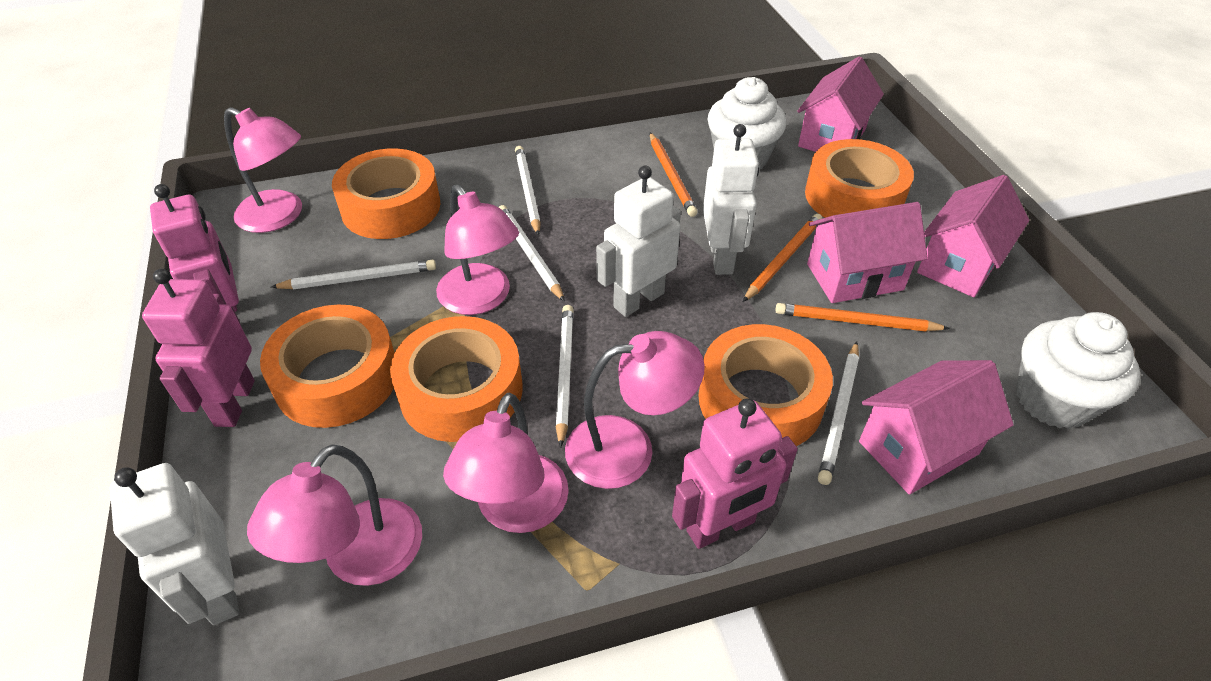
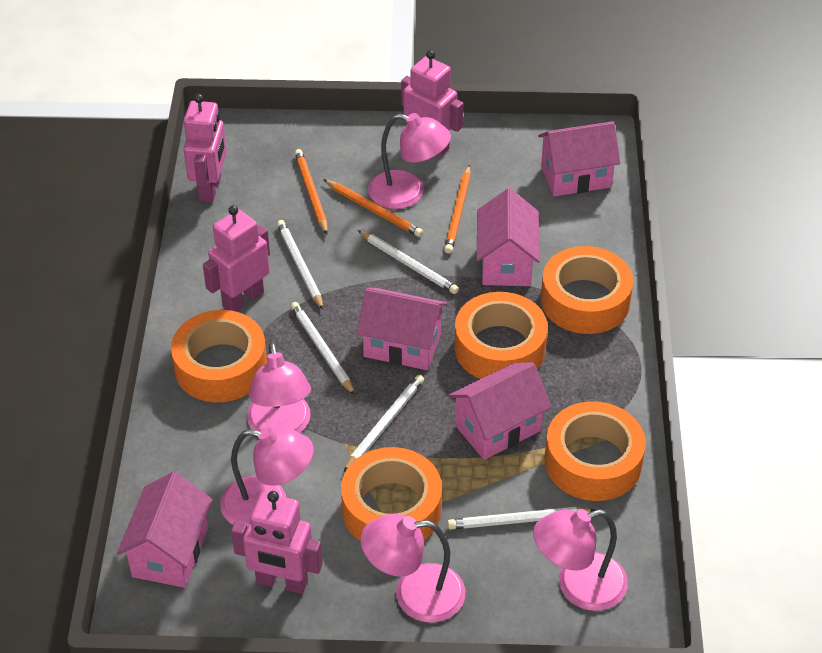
pink house: 4 -> 5
pink robot: 3 -> 4
white cupcake: 2 -> 0
white robot: 3 -> 0

